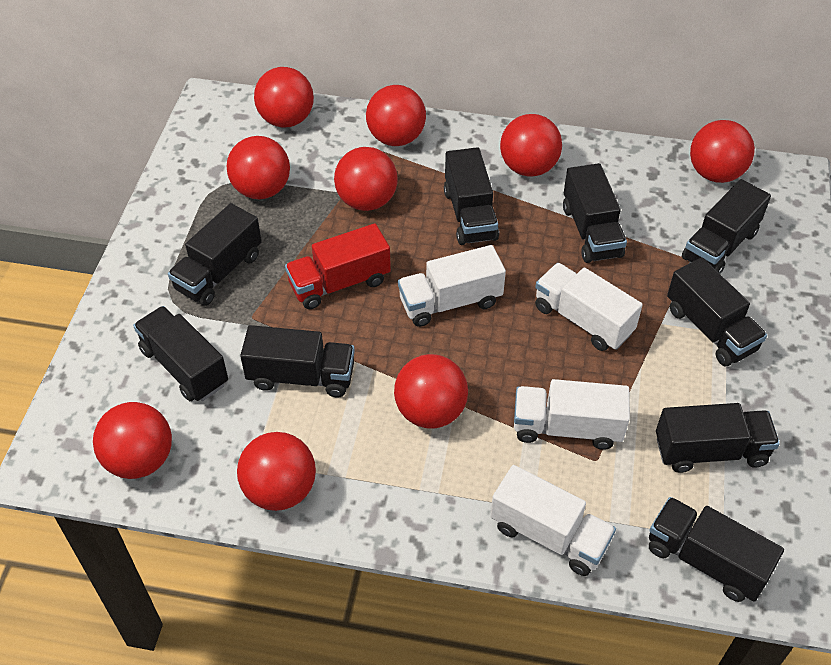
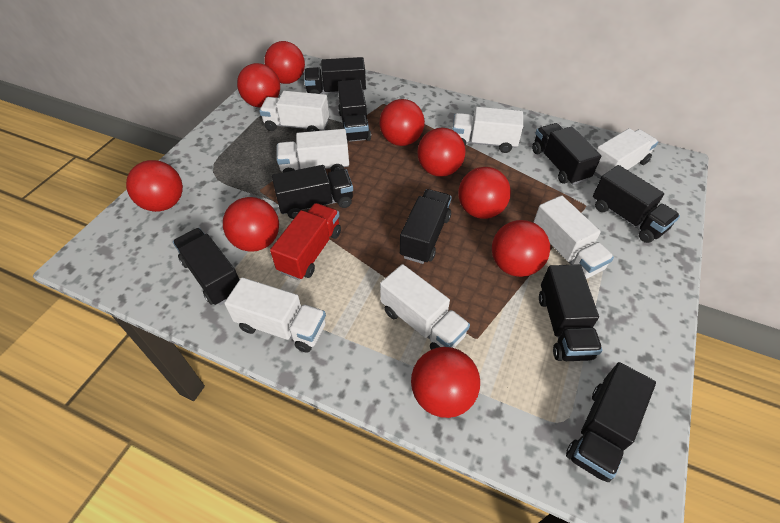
white truck: 4 -> 7

